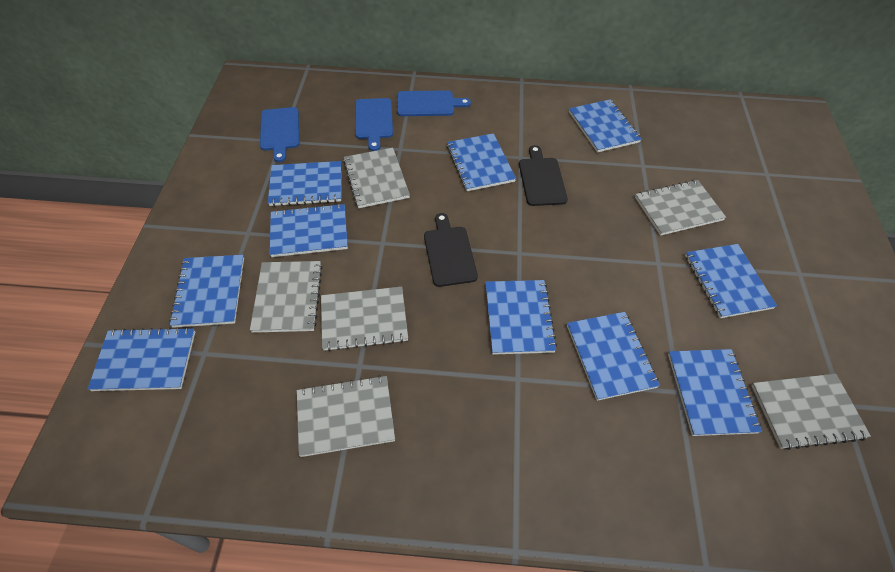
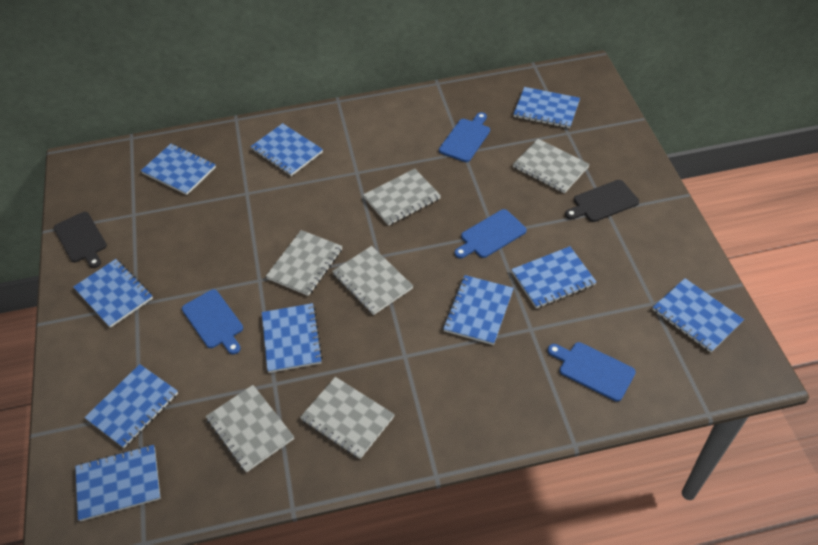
blue cutting board: 3 -> 4

